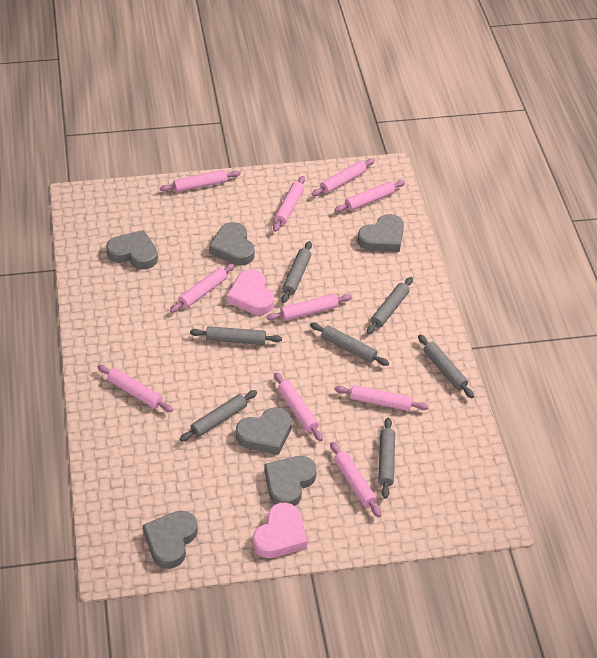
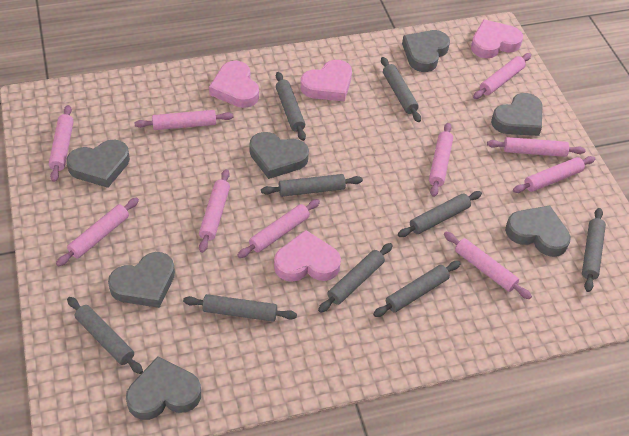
grey heart: 6 -> 7
grey rolling pin: 7 -> 9
pink heart: 2 -> 4

